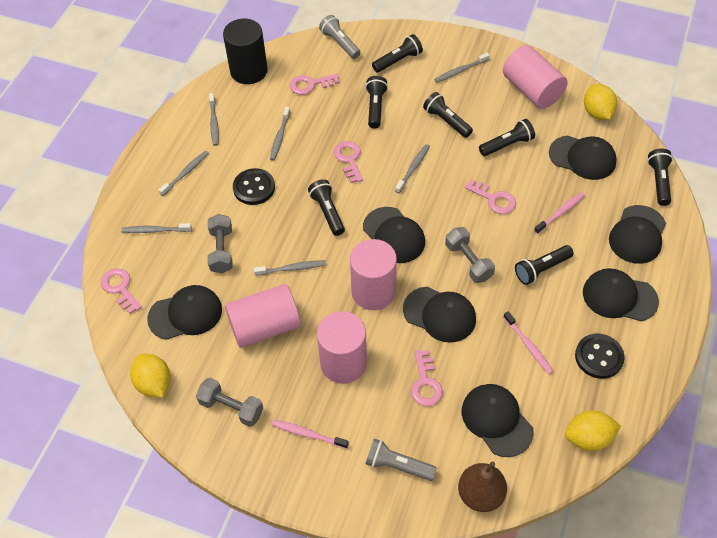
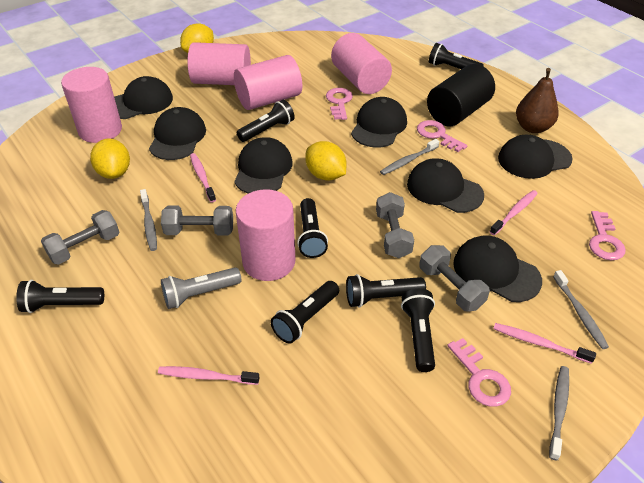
black button: 2 -> 0
grey dumbbell: 3 -> 4
grey flashlight: 2 -> 1
grey toothbrush: 7 -> 4
pink cylinder: 4 -> 5
pink key: 5 -> 4
pink toothbrush: 3 -> 4

